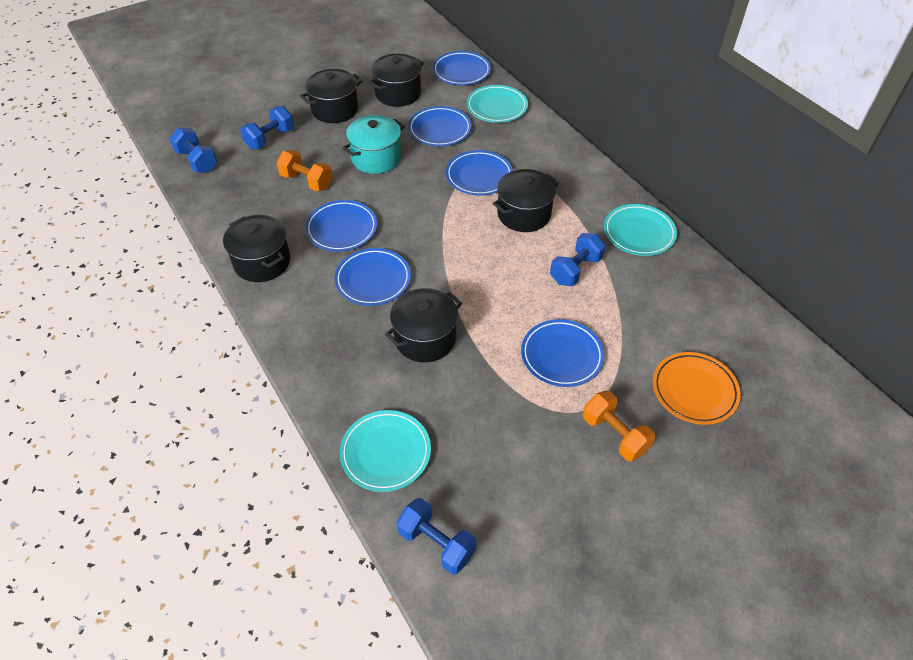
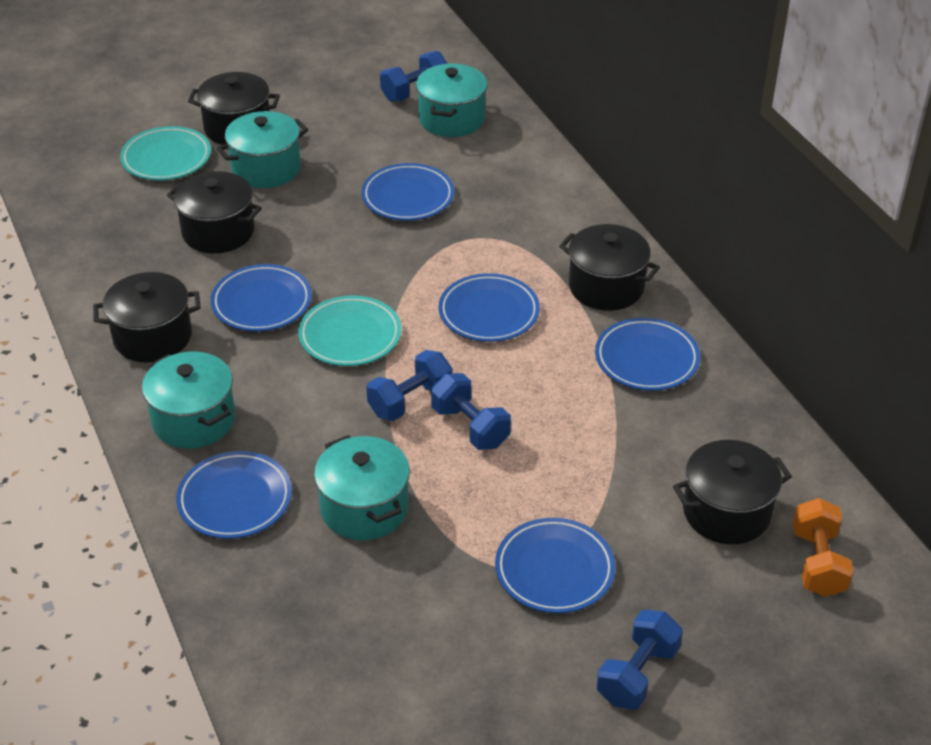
orange dumbbell: 2 -> 1
orange plate: 1 -> 0
turquoise plate: 3 -> 2
turquoise pot: 1 -> 4

